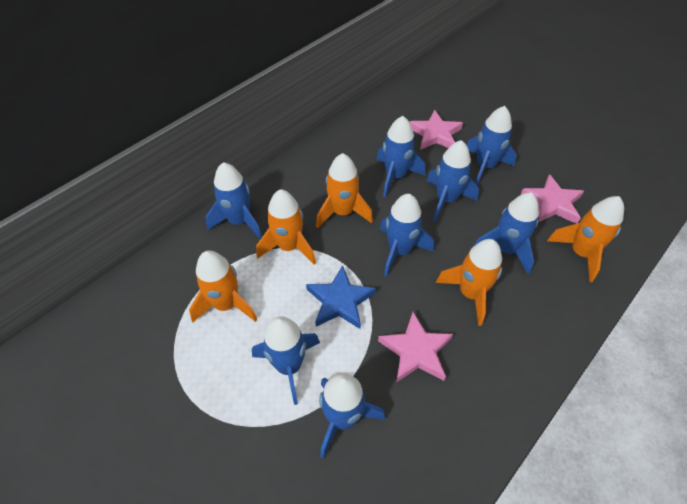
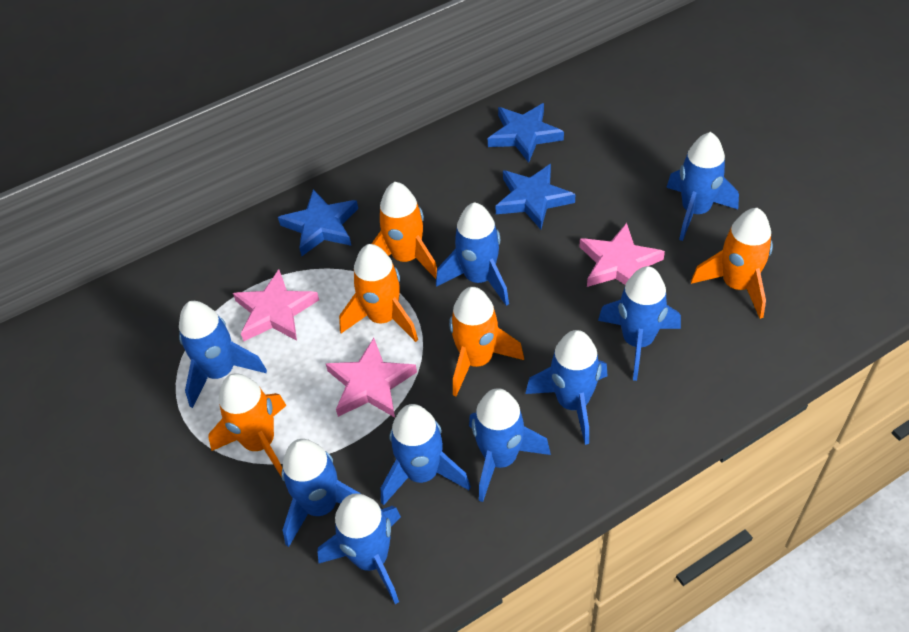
blue rocket: 8 -> 9
blue star: 1 -> 3

